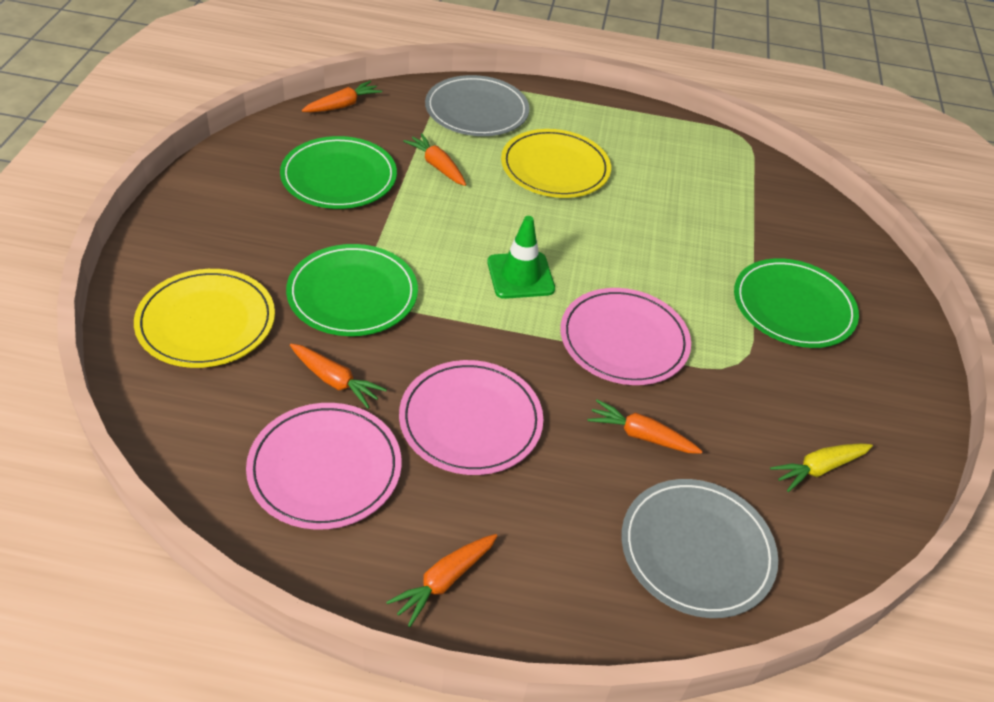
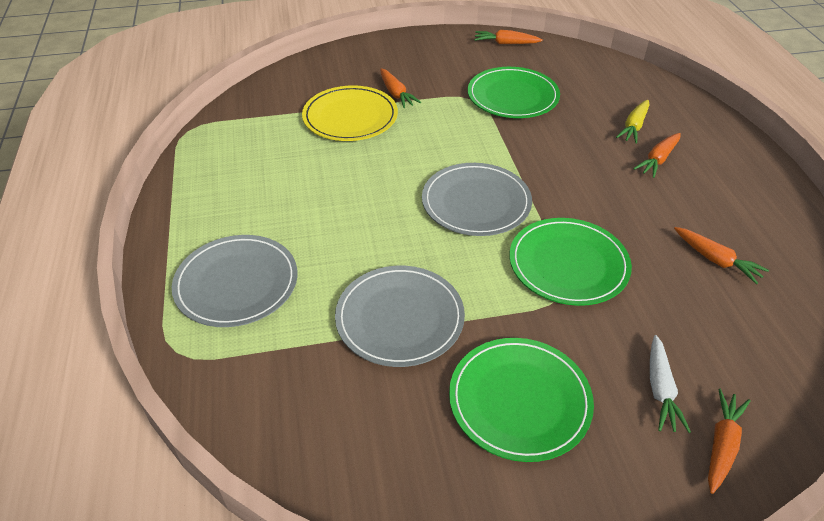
green traffic cone: 1 -> 0
grey plate: 2 -> 3
pink plate: 3 -> 0
white carrot: 0 -> 1
yellow plate: 2 -> 1

